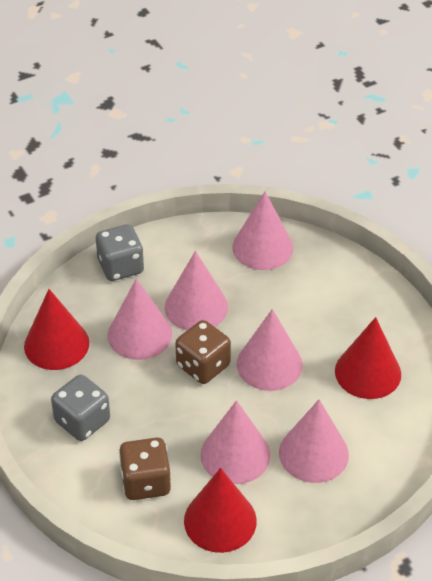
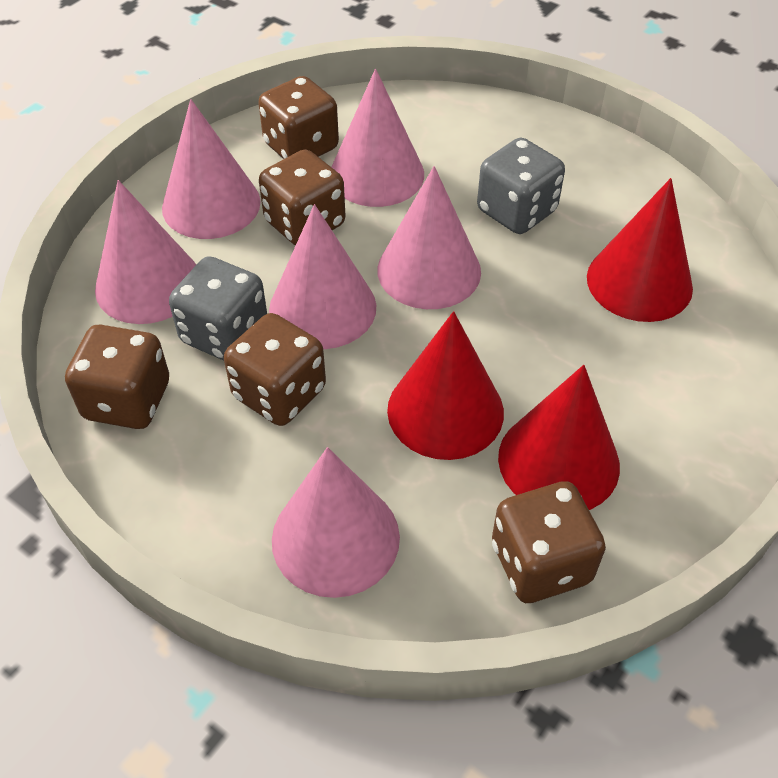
brown dice: 2 -> 5

